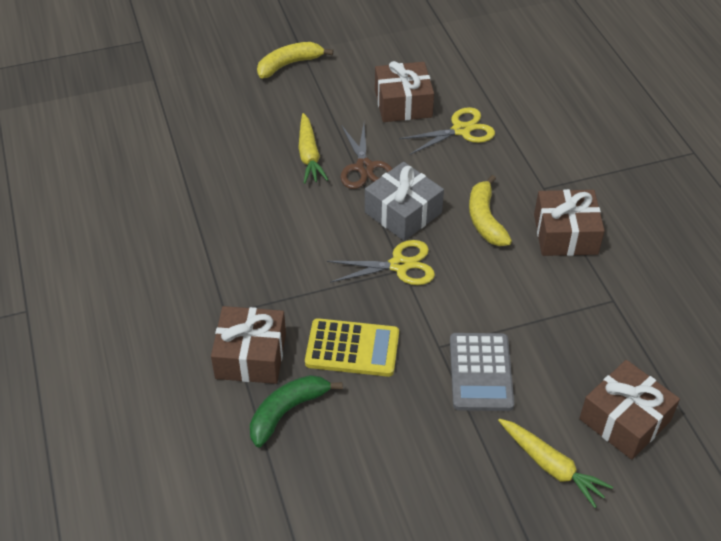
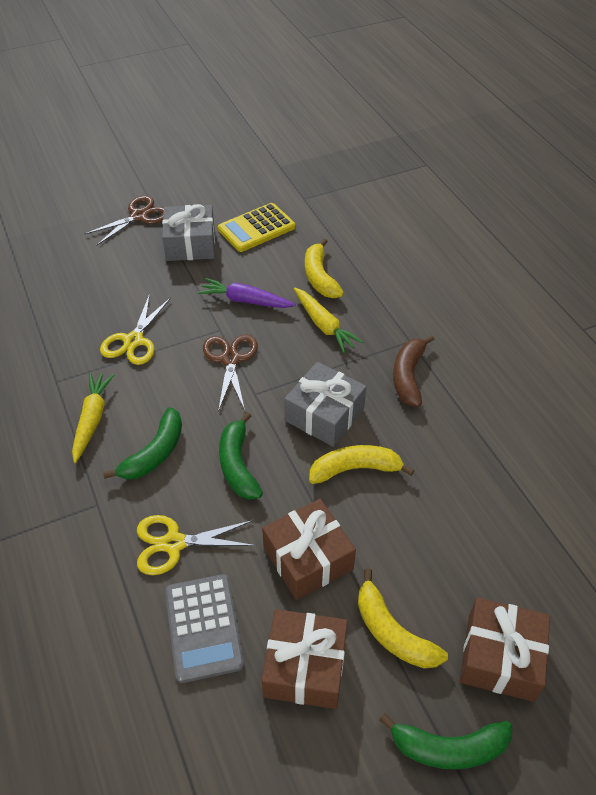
brown banana: 0 -> 1
brown gift: 4 -> 3
brown scissors: 1 -> 2
green banana: 1 -> 3
grey gift: 1 -> 2
purple carrot: 0 -> 1
yellow banana: 2 -> 3

